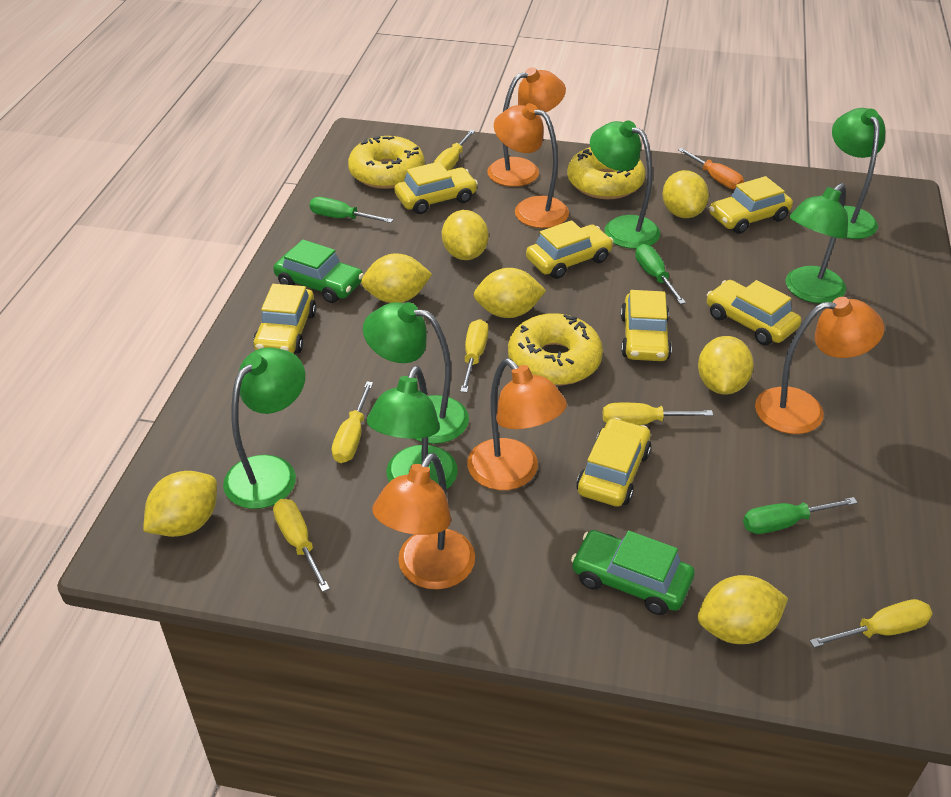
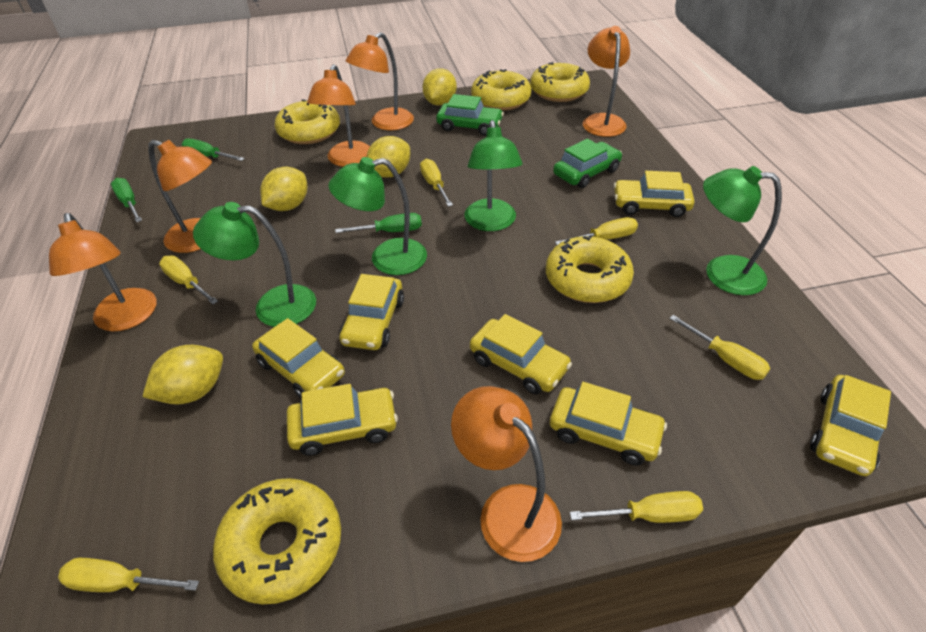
green lamp: 6 -> 4
orange lamp: 5 -> 6
orange screwdriver: 1 -> 0
yellow donut: 3 -> 5
yellow lemon: 7 -> 4

